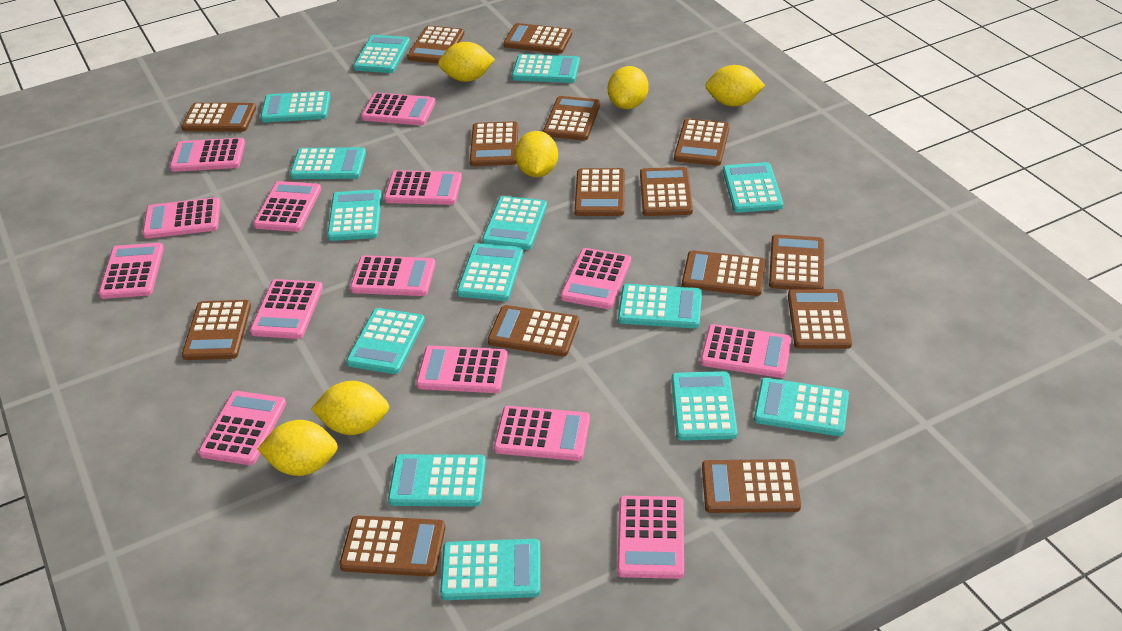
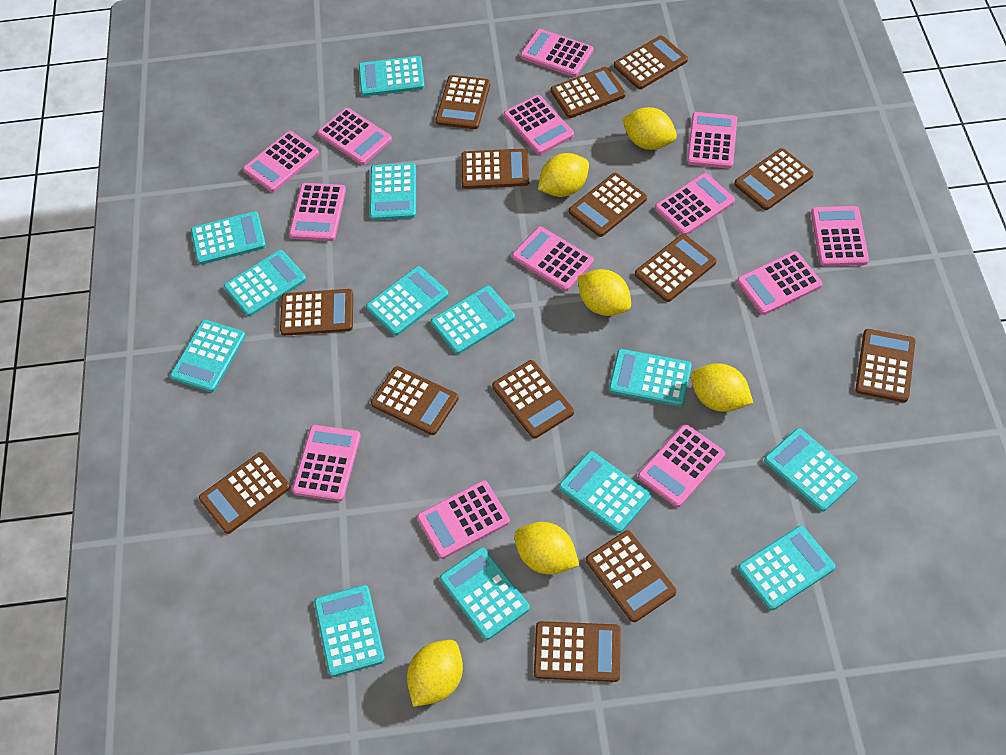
brown calculator: 15 -> 14
pink calculator: 14 -> 13
turquoise calculator: 14 -> 13

